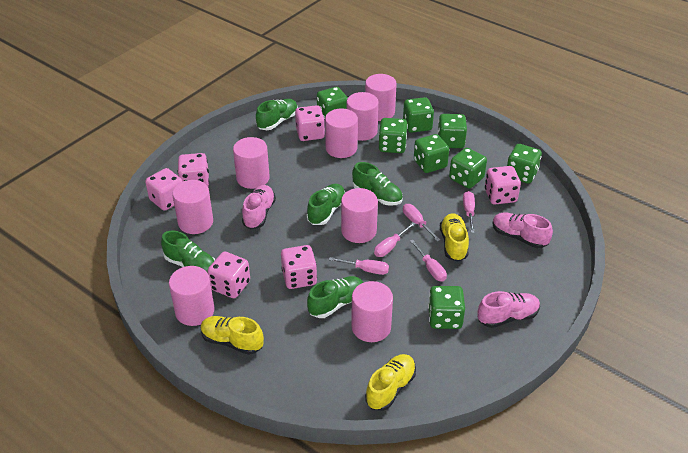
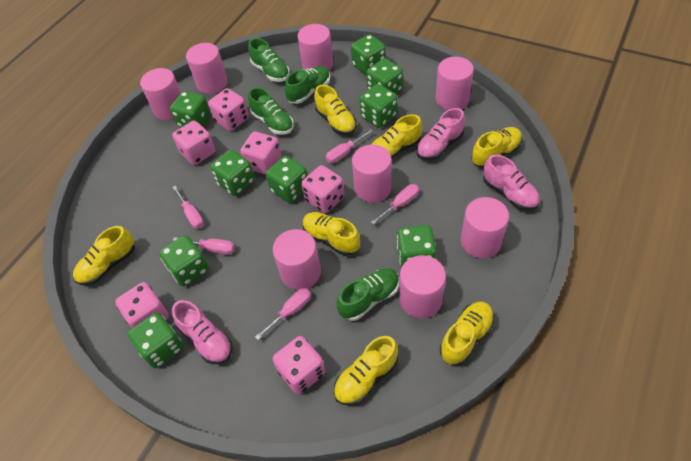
green dice: 8 -> 9
green shoe: 5 -> 4
yellow shoe: 3 -> 7

